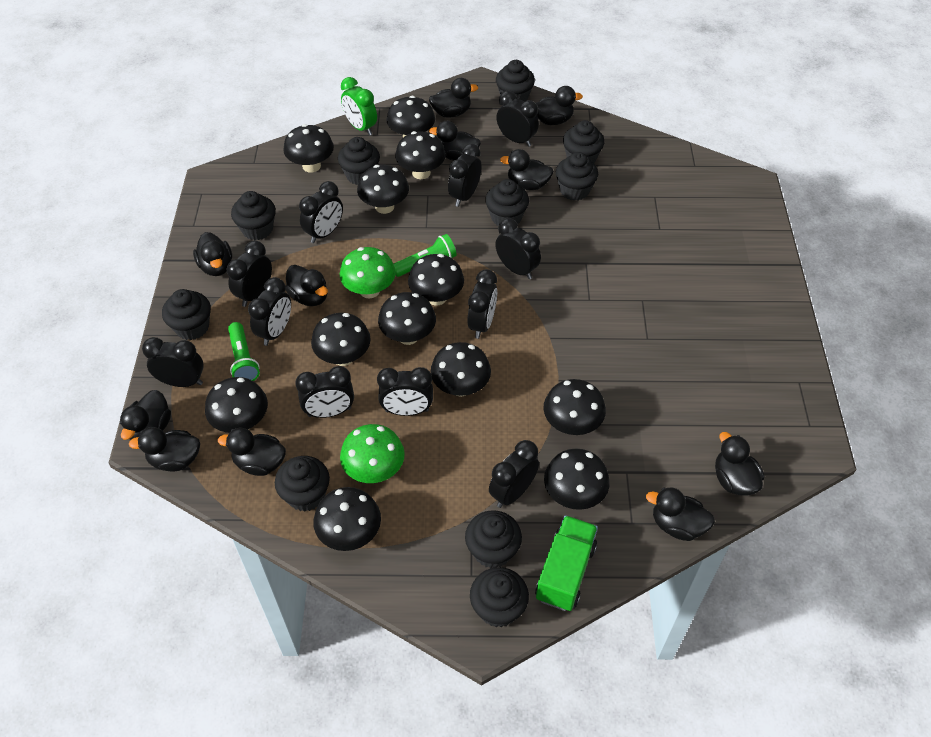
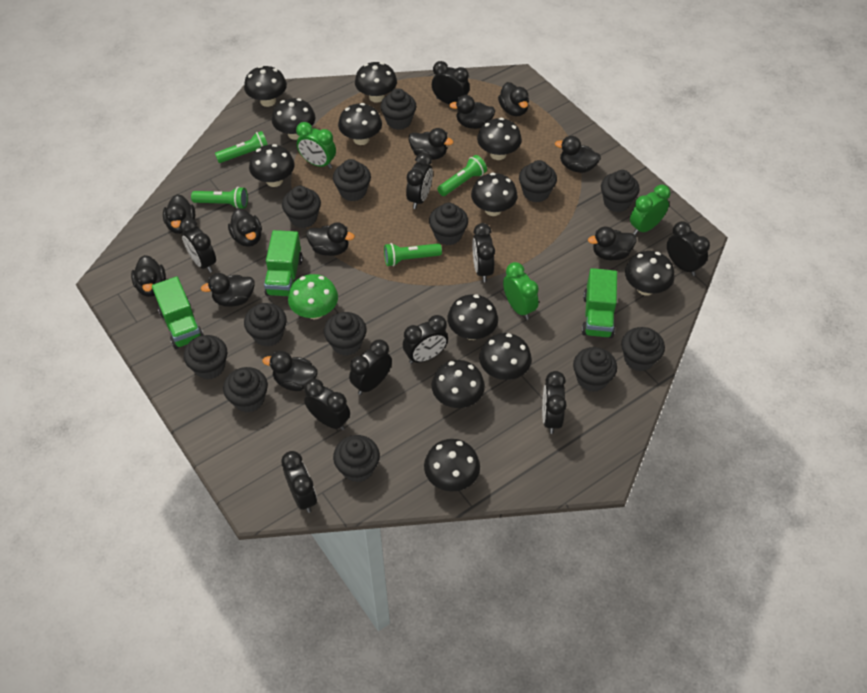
black clock: 11 -> 10
black cupcake: 10 -> 13
green clock: 1 -> 3
green flashlight: 2 -> 4
green mushroom: 2 -> 1
green truck: 1 -> 3

